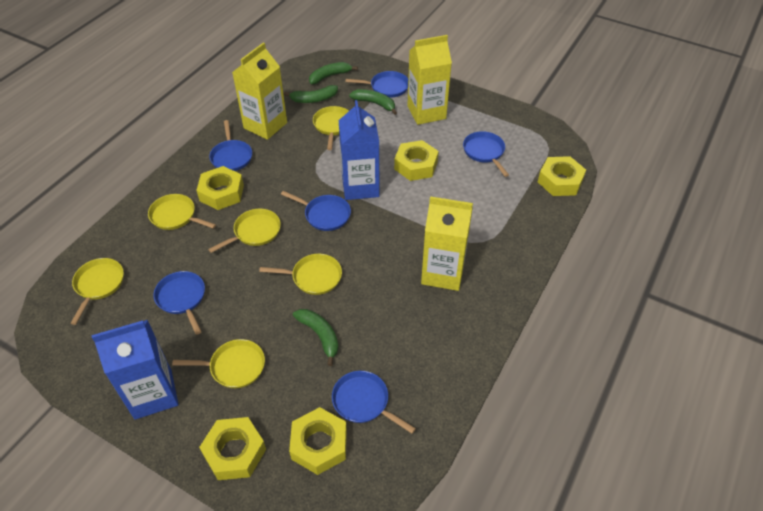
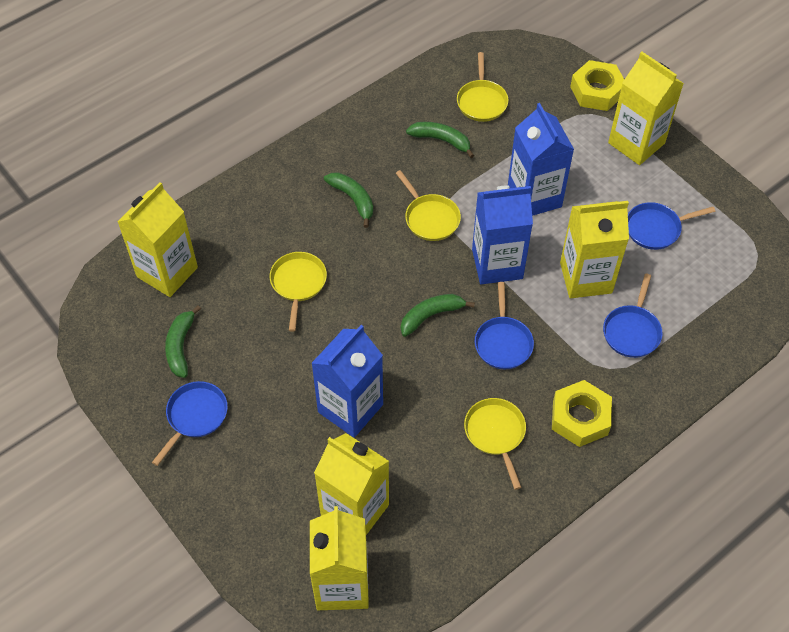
blue carton: 2 -> 3
blue pan: 6 -> 4
yellow carton: 3 -> 5
yellow nut: 5 -> 2
yellow pan: 6 -> 4

